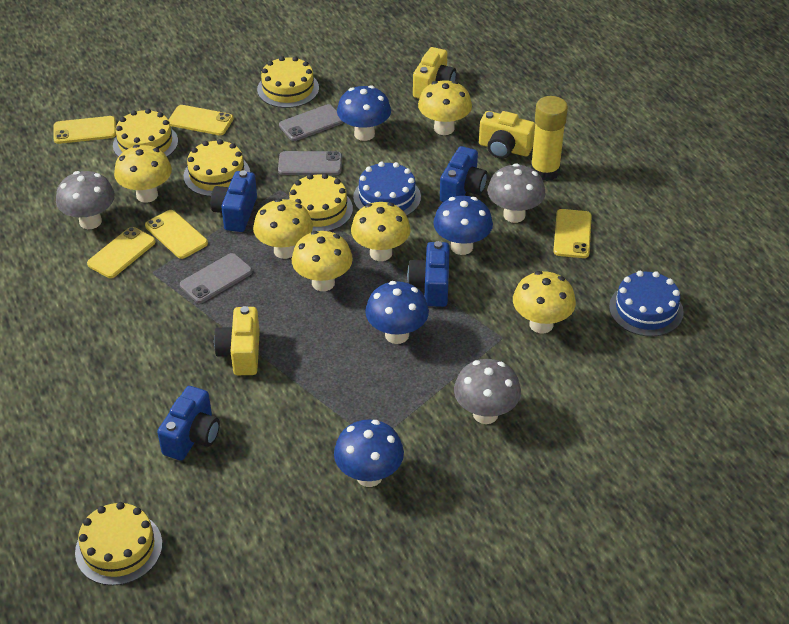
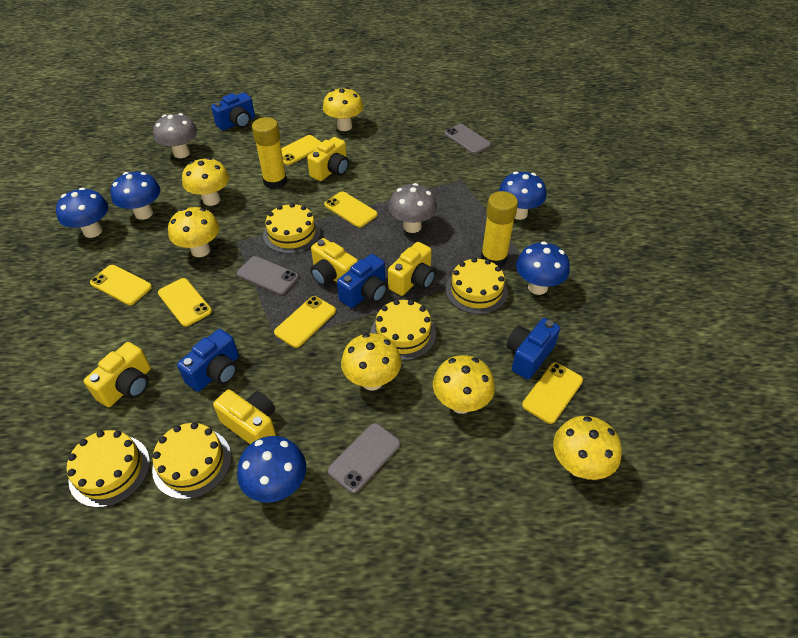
blue cake: 2 -> 0
blue mushroom: 4 -> 5
grey mushroom: 3 -> 2
yellow camera: 3 -> 5
yellow glue stick: 1 -> 2
yellow phone: 5 -> 6

